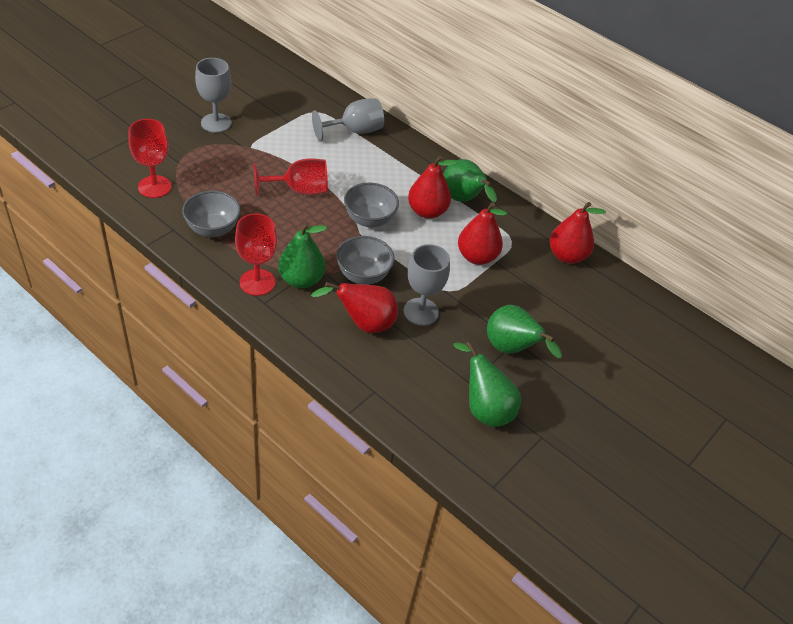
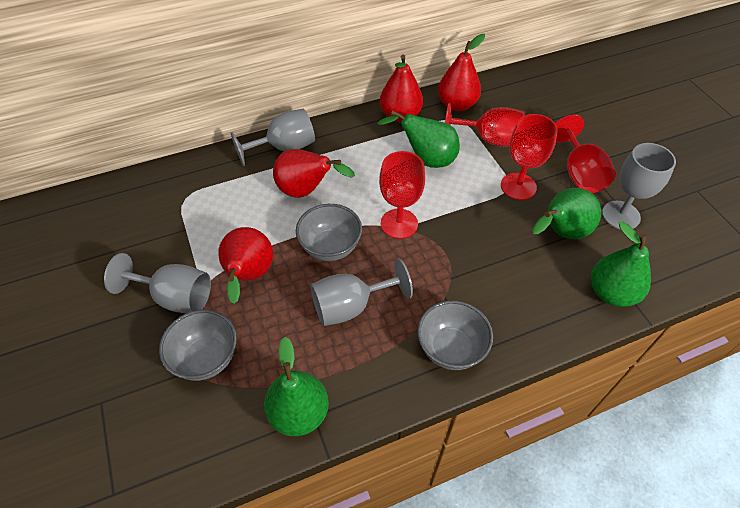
grey goblet: 3 -> 4
red goblet: 3 -> 4

